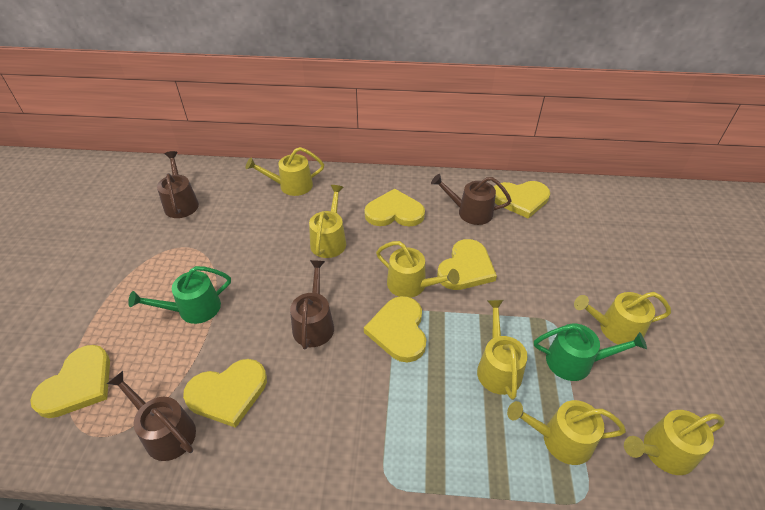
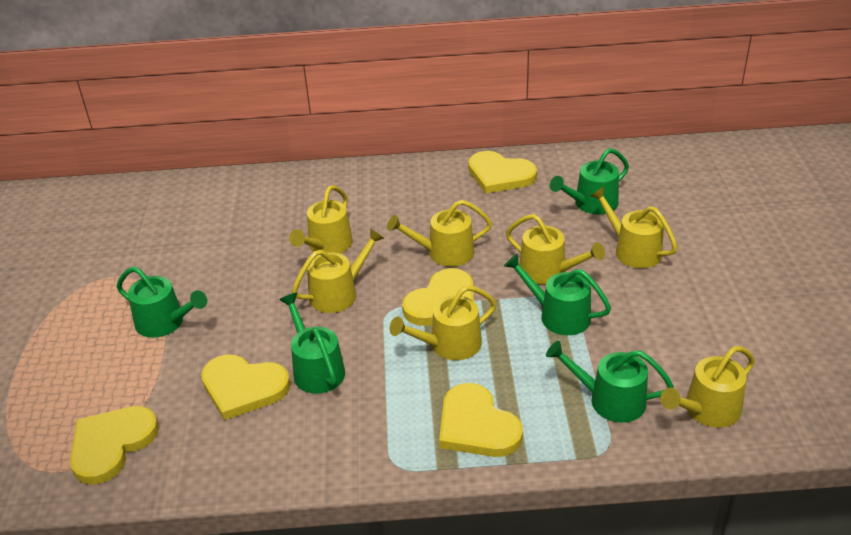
brown watering can: 4 -> 0
green watering can: 2 -> 5
yellow heart: 6 -> 5

